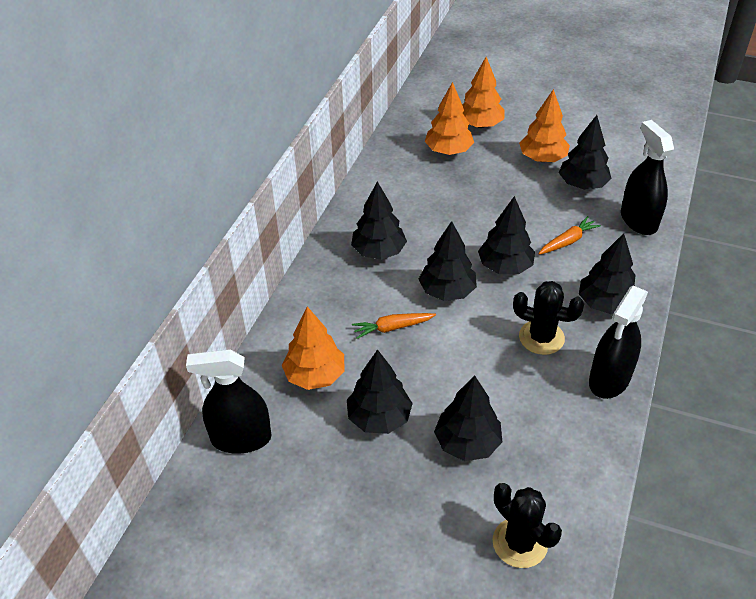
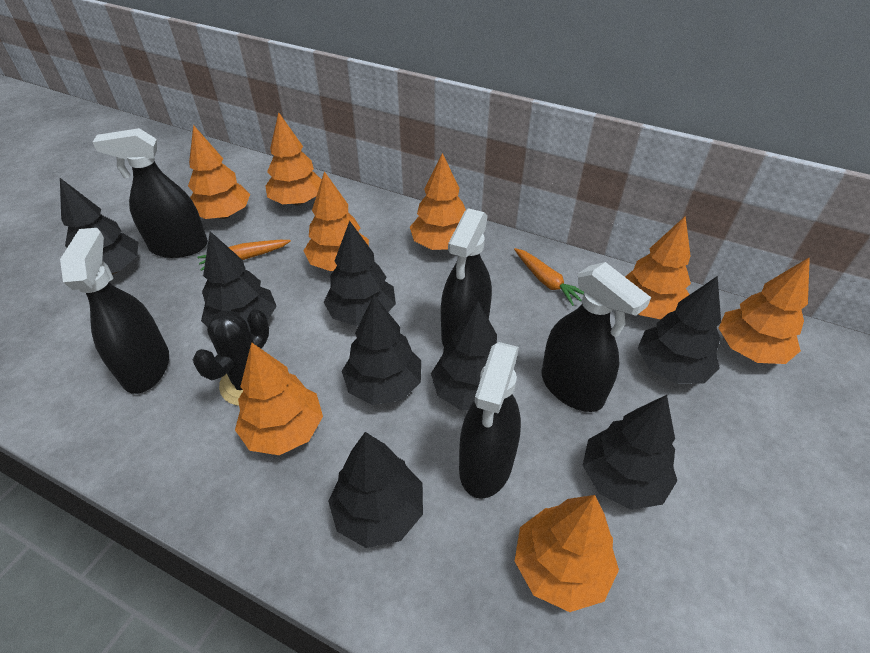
black cactus: 2 -> 1
black spray bottle: 3 -> 5
black tree: 7 -> 8
orange tree: 4 -> 8

